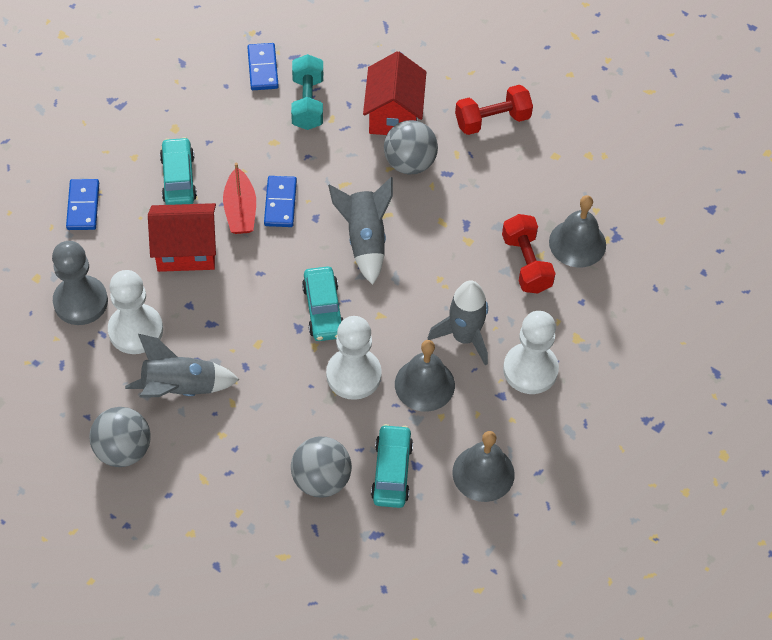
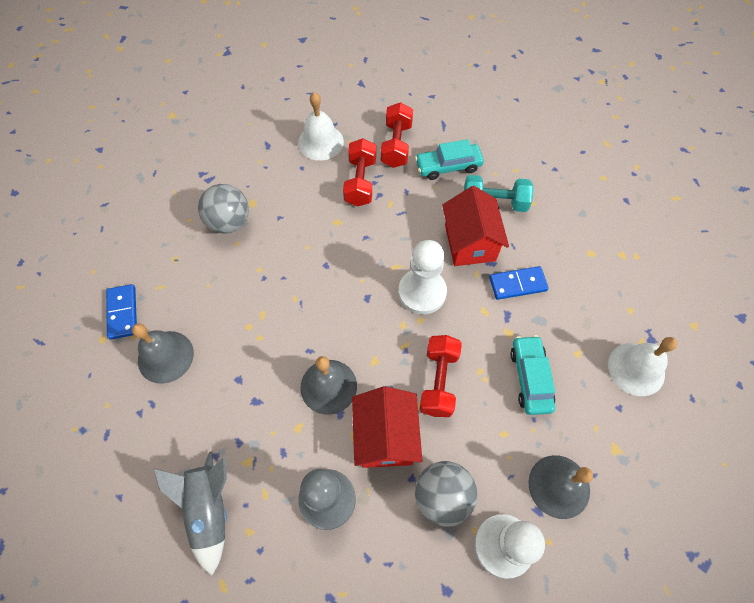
blue domino: 3 -> 2
grey ball: 3 -> 2
grey rocket: 3 -> 1
red boat: 1 -> 0
red dumbbell: 2 -> 3
turquoise car: 3 -> 2
white bell: 0 -> 2
white pawn: 3 -> 2

